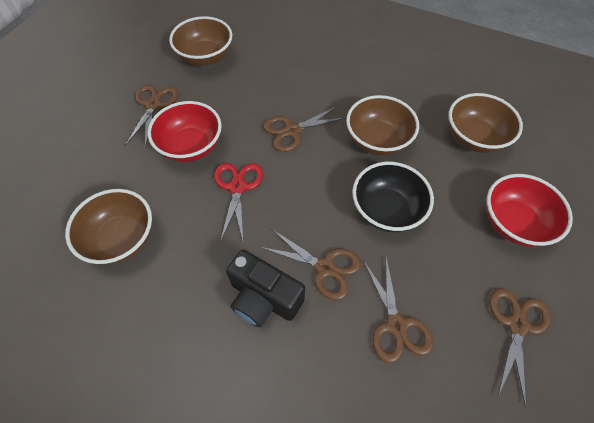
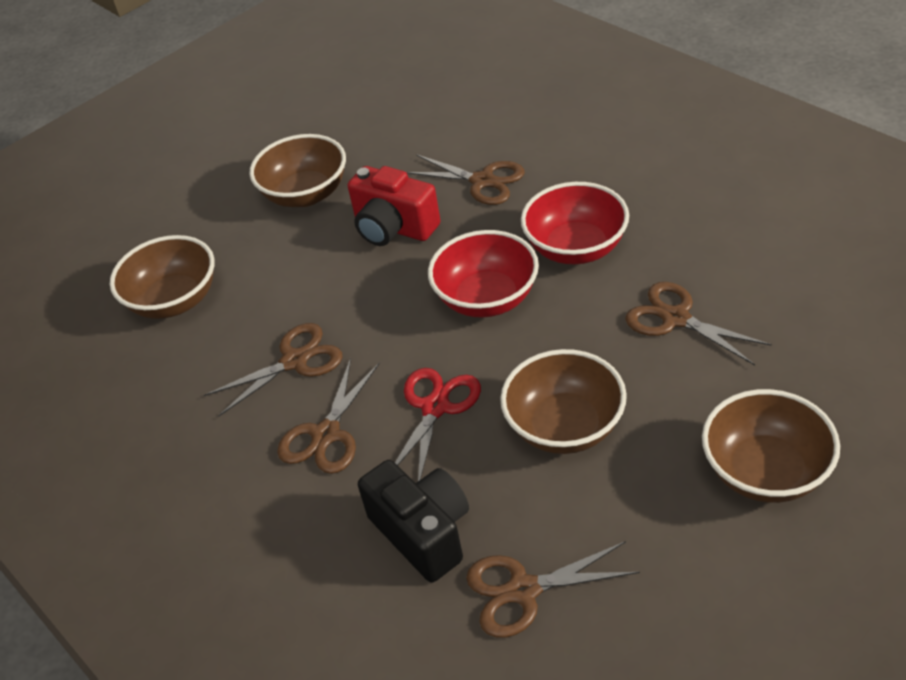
black bowl: 1 -> 0
red camera: 0 -> 1

